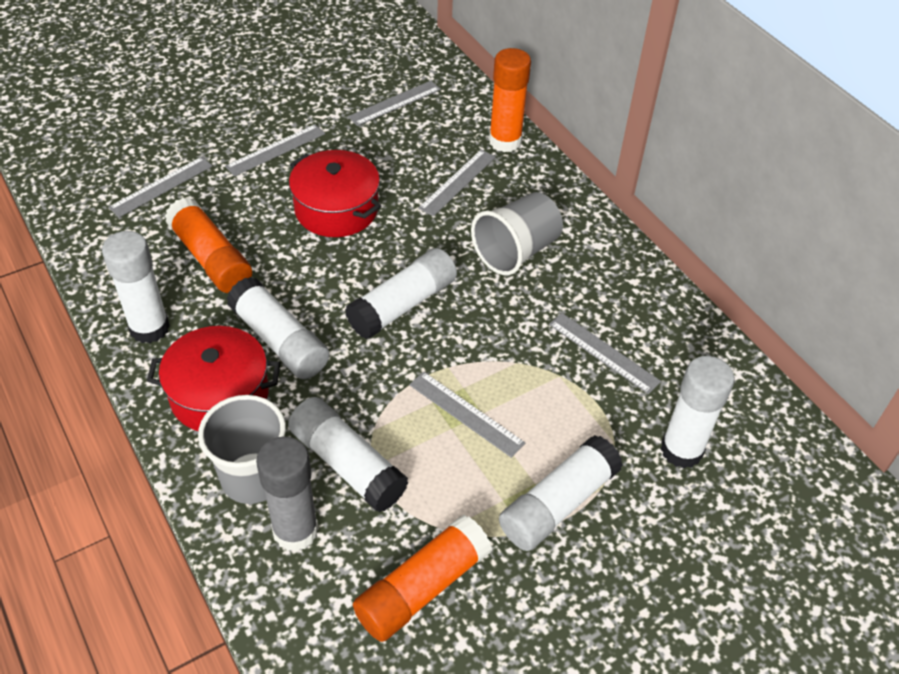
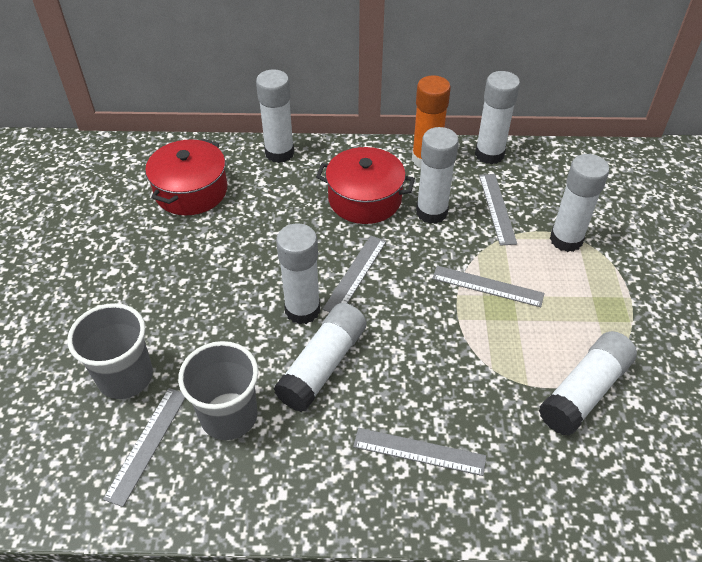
grey glue stick: 1 -> 0
grey ruler: 6 -> 5
orange glue stick: 3 -> 1
white glue stick: 6 -> 7

